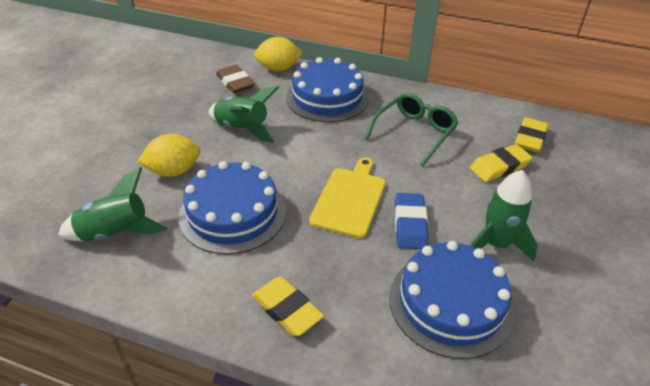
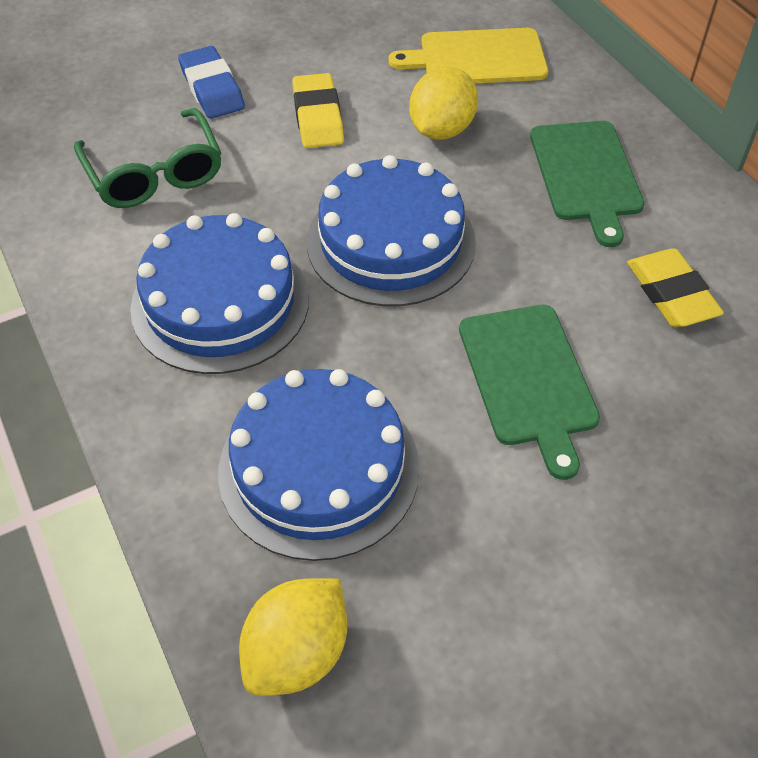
brown eraser: 1 -> 0
green cutting board: 0 -> 2
green rocket: 3 -> 0
yellow eraser: 3 -> 2

